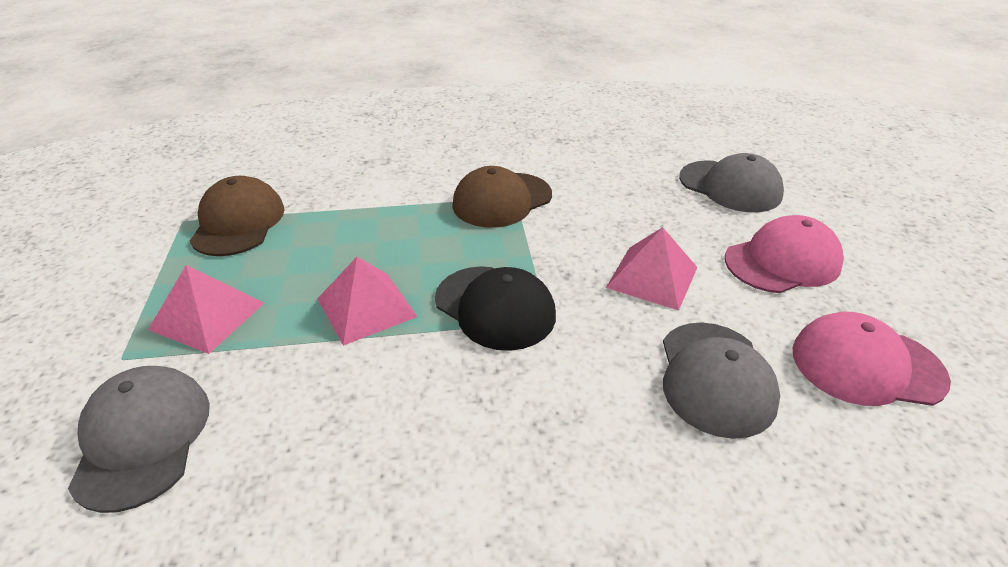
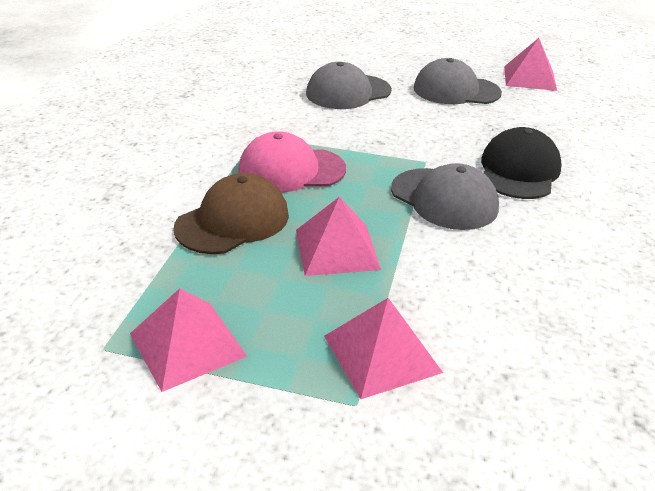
brown cap: 2 -> 1
pink cap: 2 -> 1
pink pyramid: 3 -> 4

